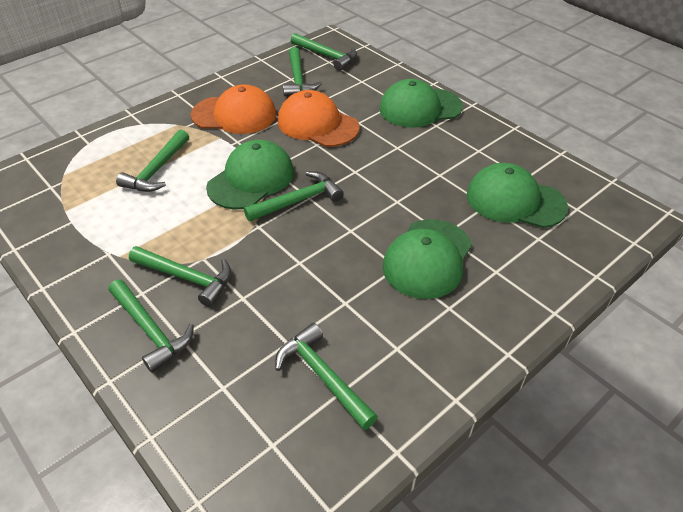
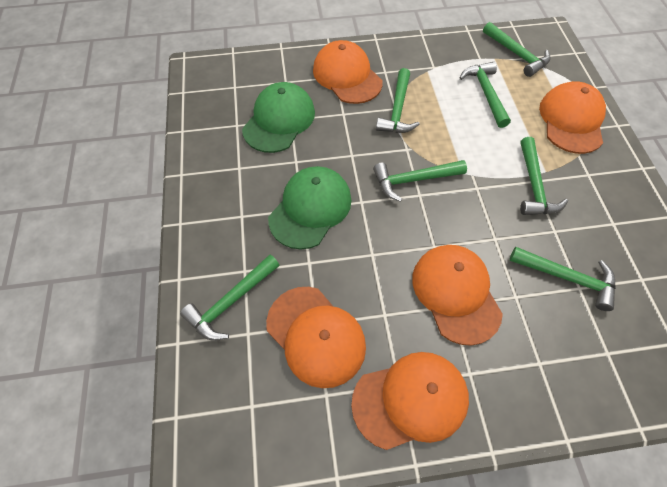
green cap: 4 -> 2
orange cap: 2 -> 5

